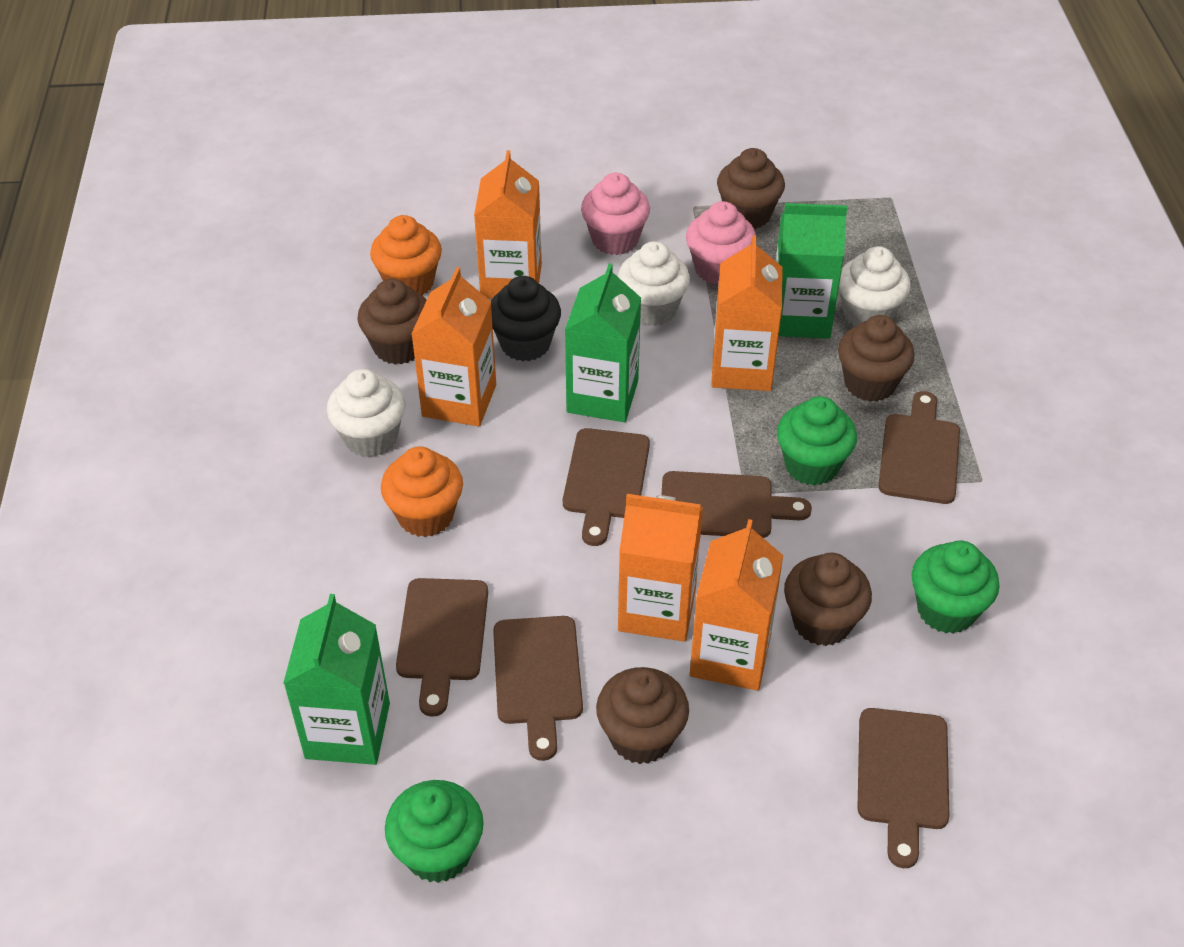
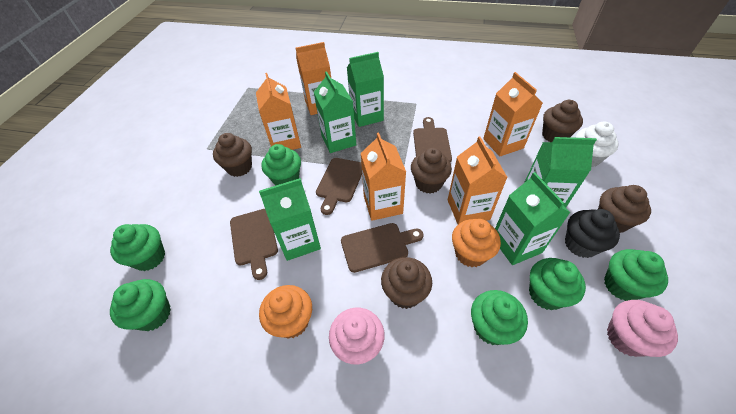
brown cutting board: 6 -> 4
green carton: 3 -> 5
green cupcake: 3 -> 6
white cupcake: 3 -> 1

